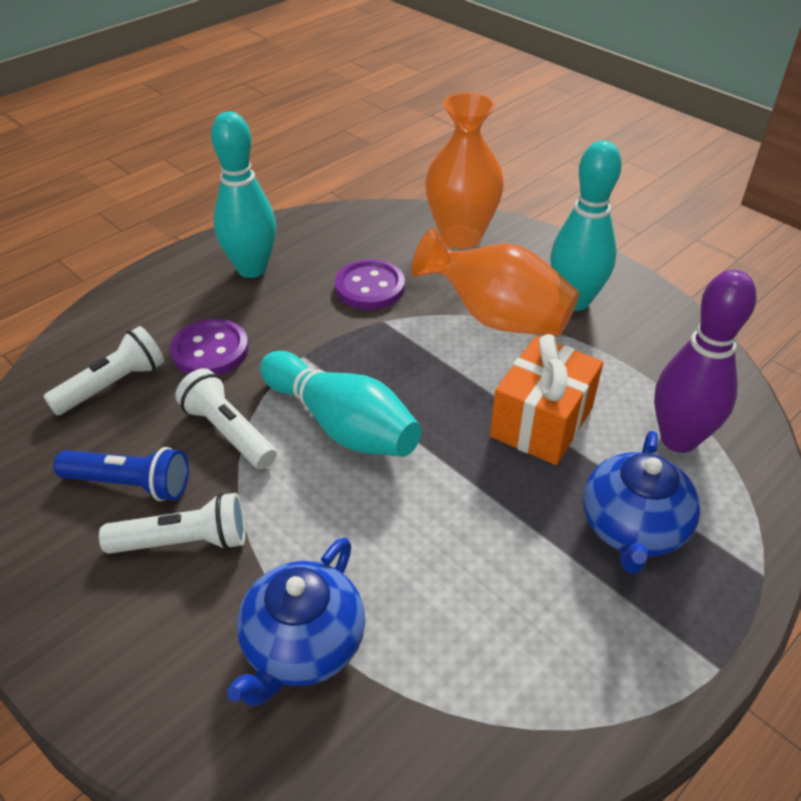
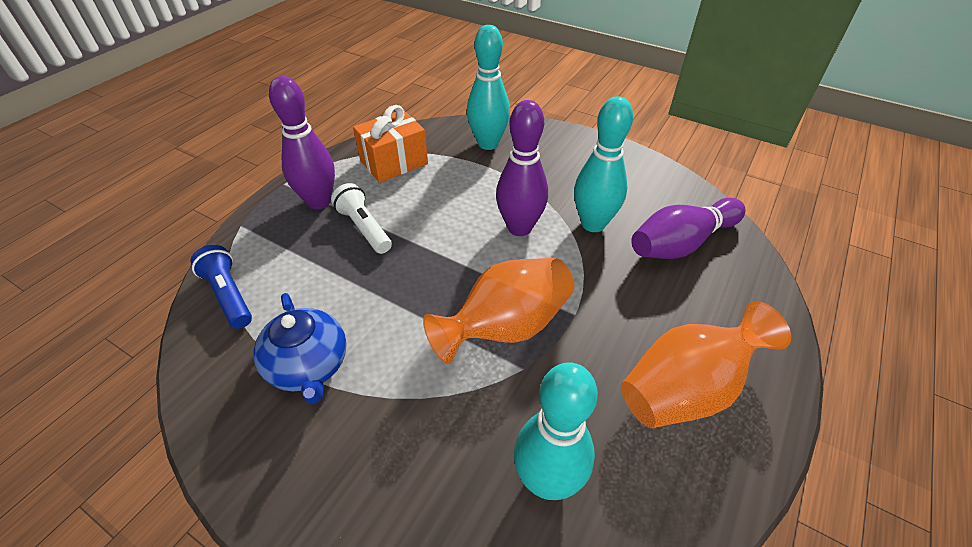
blue teapot: 2 -> 1
purple bowling pin: 1 -> 3
purple button: 2 -> 0
white flashlight: 3 -> 1

